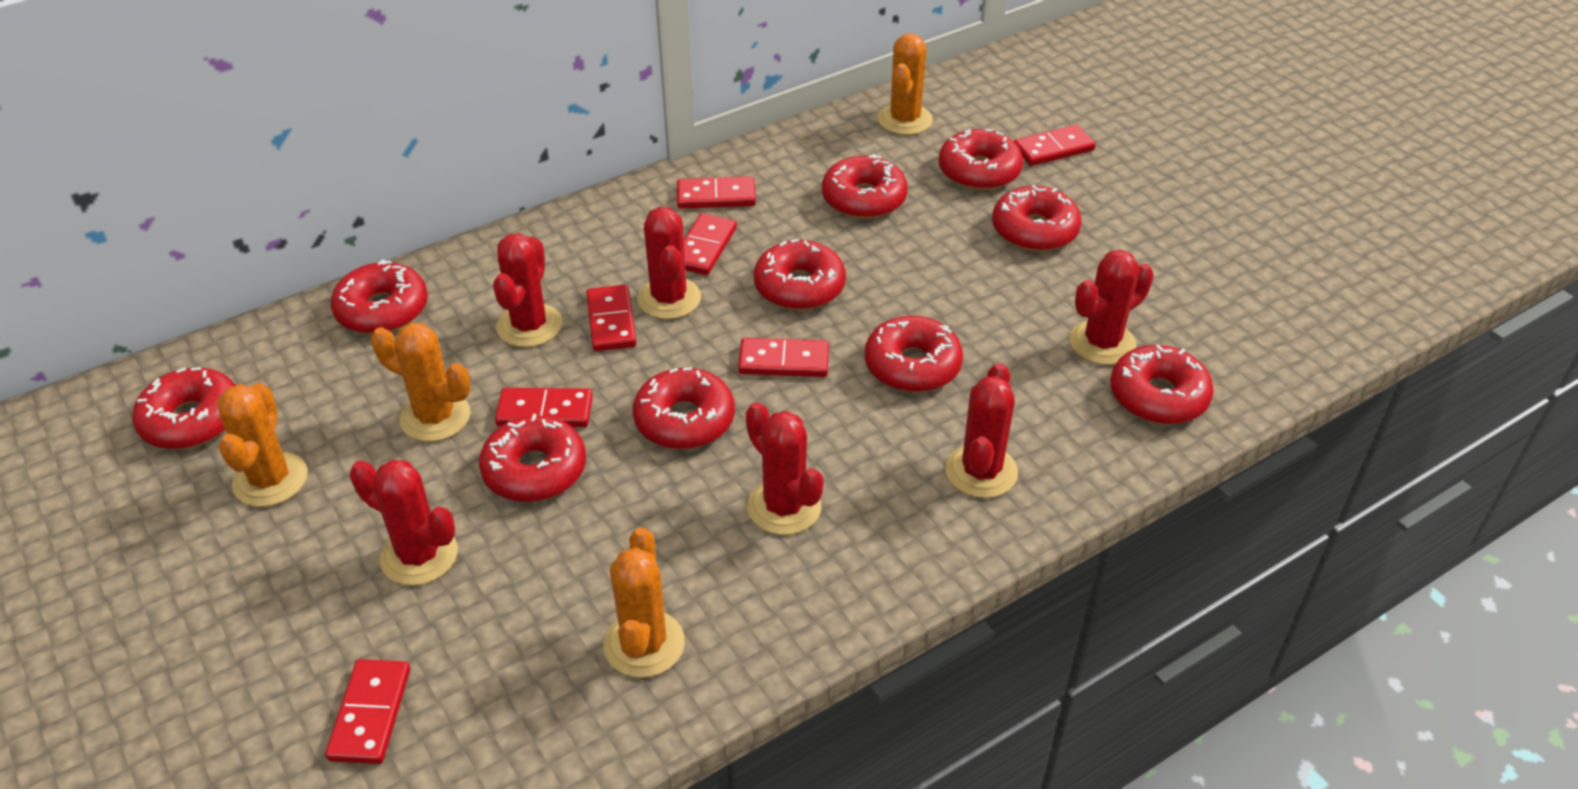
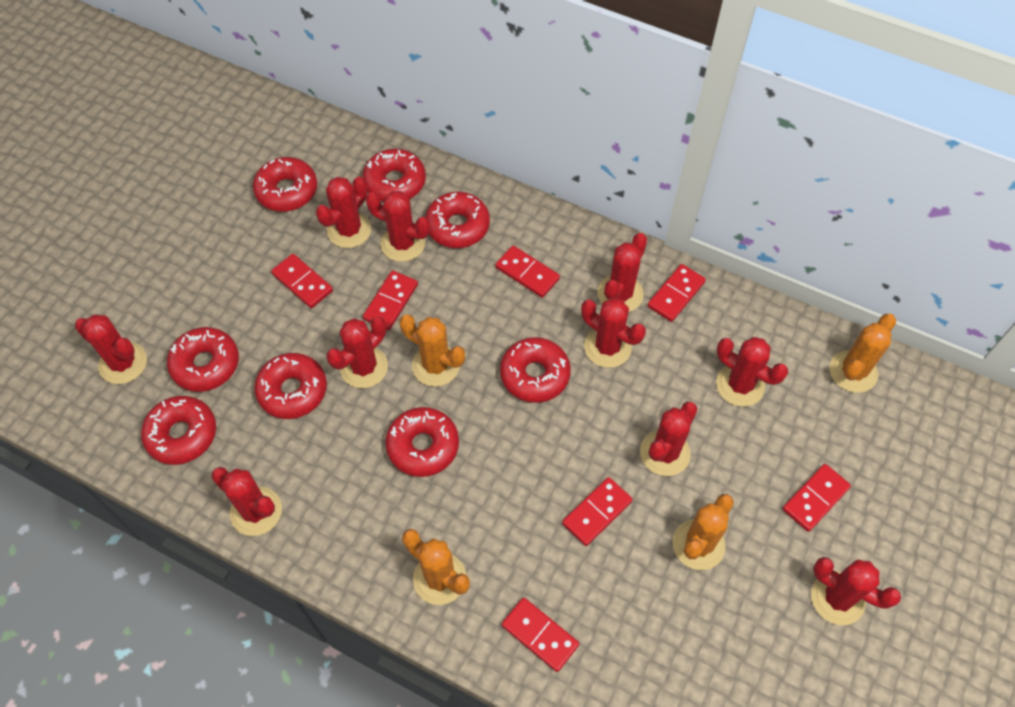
red cactus: 6 -> 10
red donut: 10 -> 8

